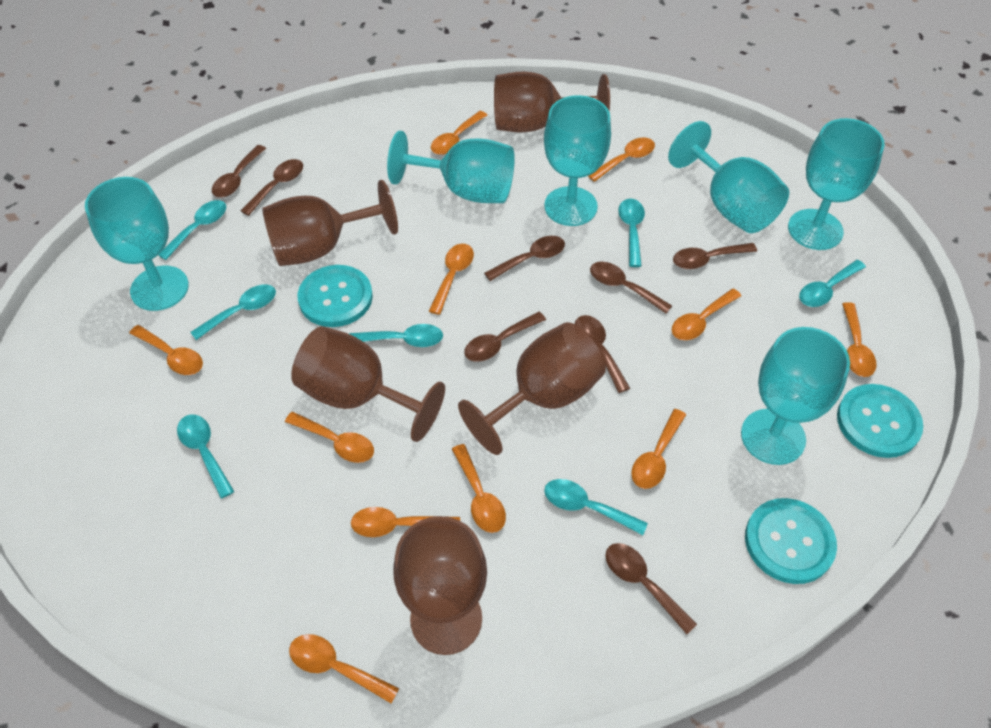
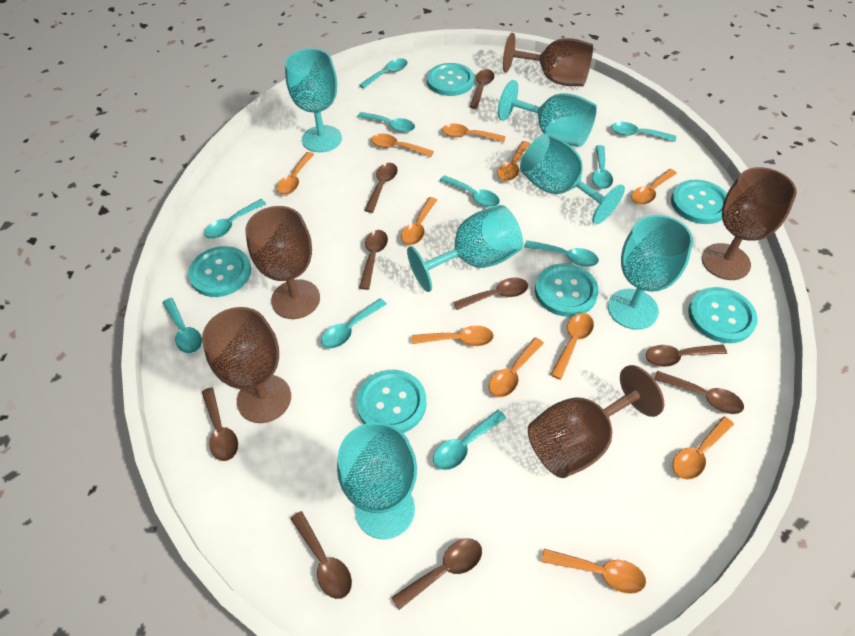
brown spoon: 8 -> 9
turquoise button: 3 -> 6
turquoise spoon: 7 -> 10

